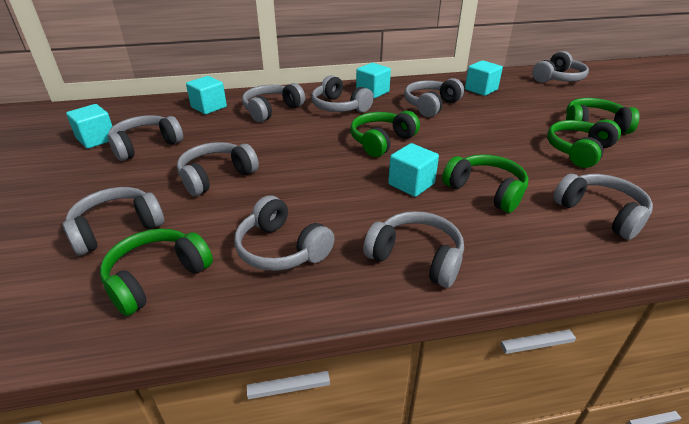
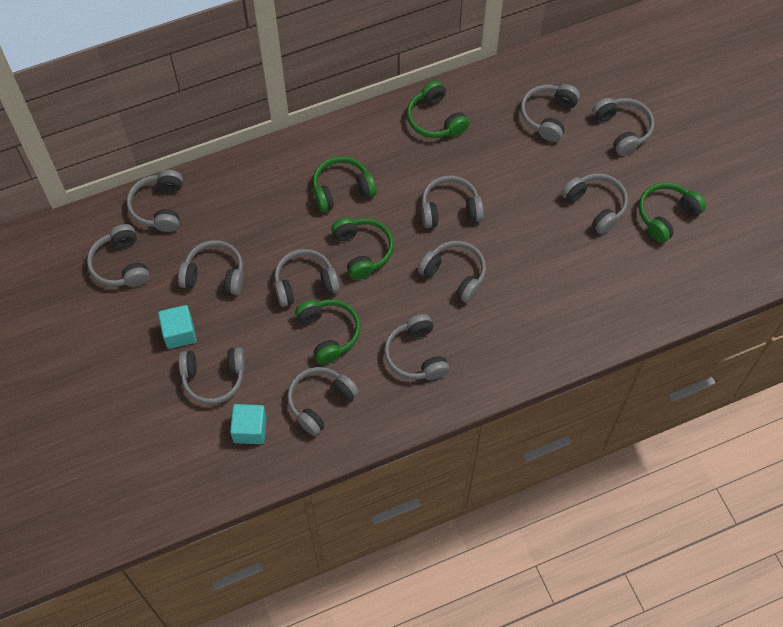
grey headphones: 10 -> 12
turquoise cube: 5 -> 2

